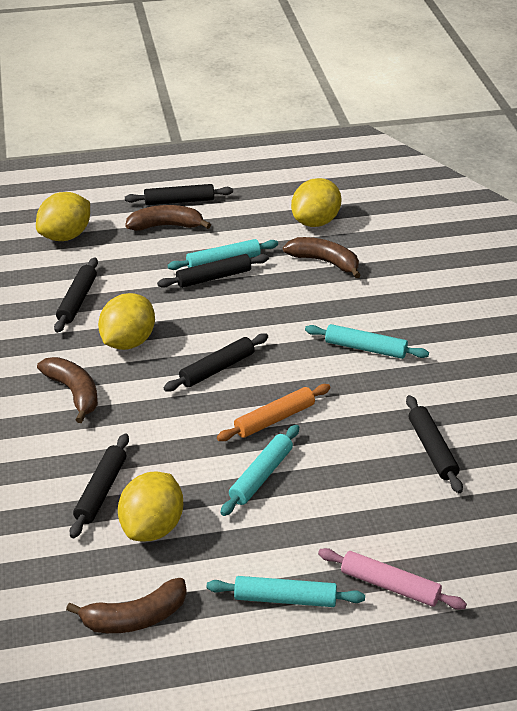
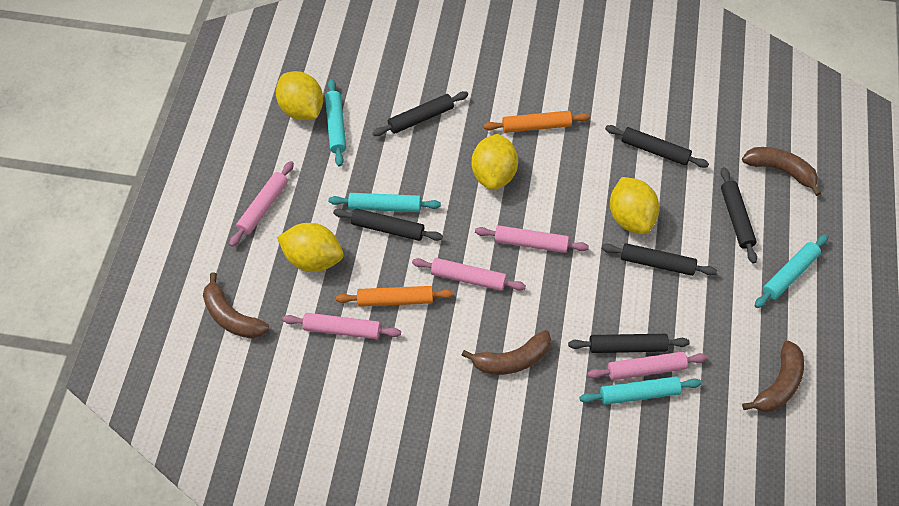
orange rolling pin: 1 -> 2
pink rolling pin: 1 -> 5

